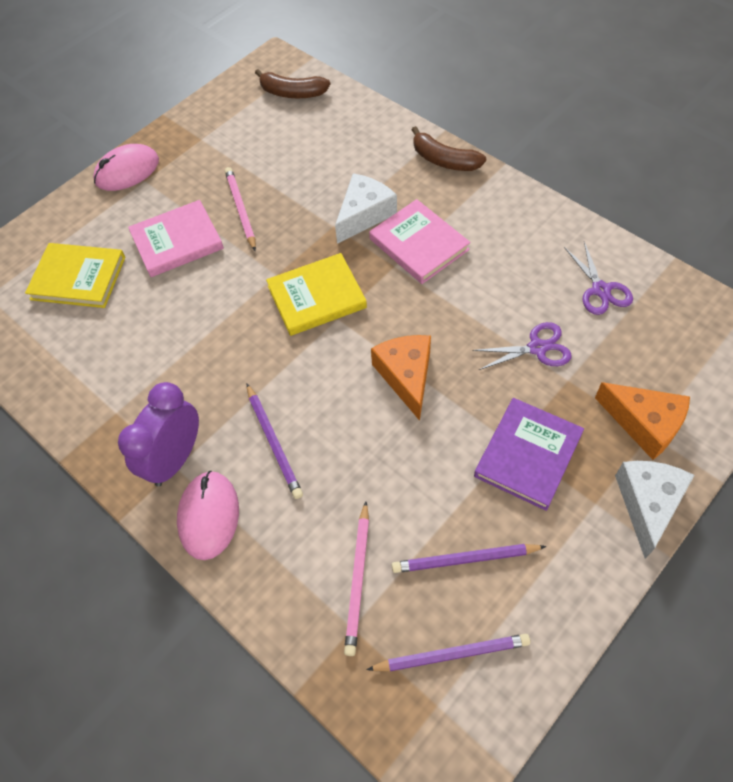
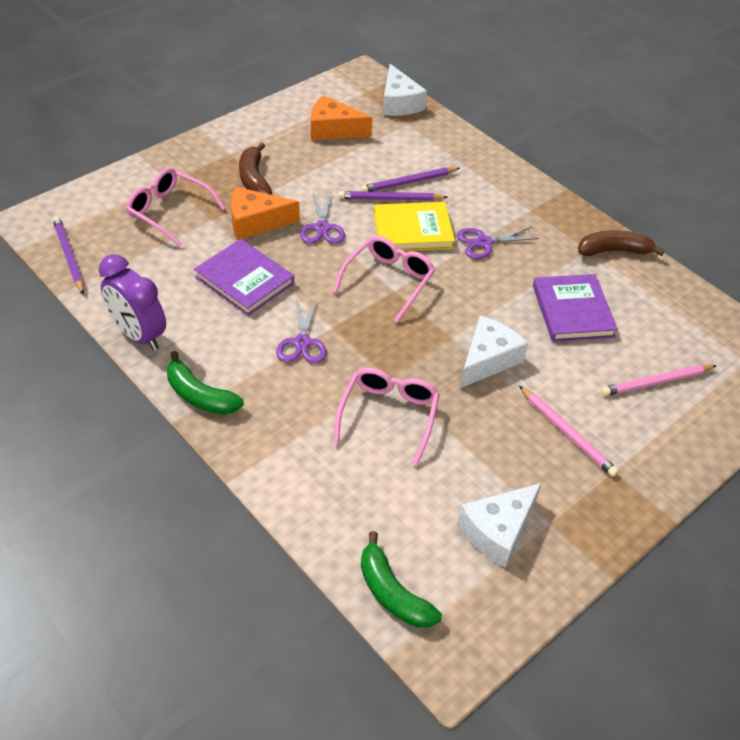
green banana: 0 -> 2
pink book: 2 -> 0
pink glasses: 0 -> 3
pink mouse: 2 -> 0
purple book: 1 -> 2
purple scissors: 2 -> 3
white cheese: 2 -> 3
yellow book: 2 -> 1

